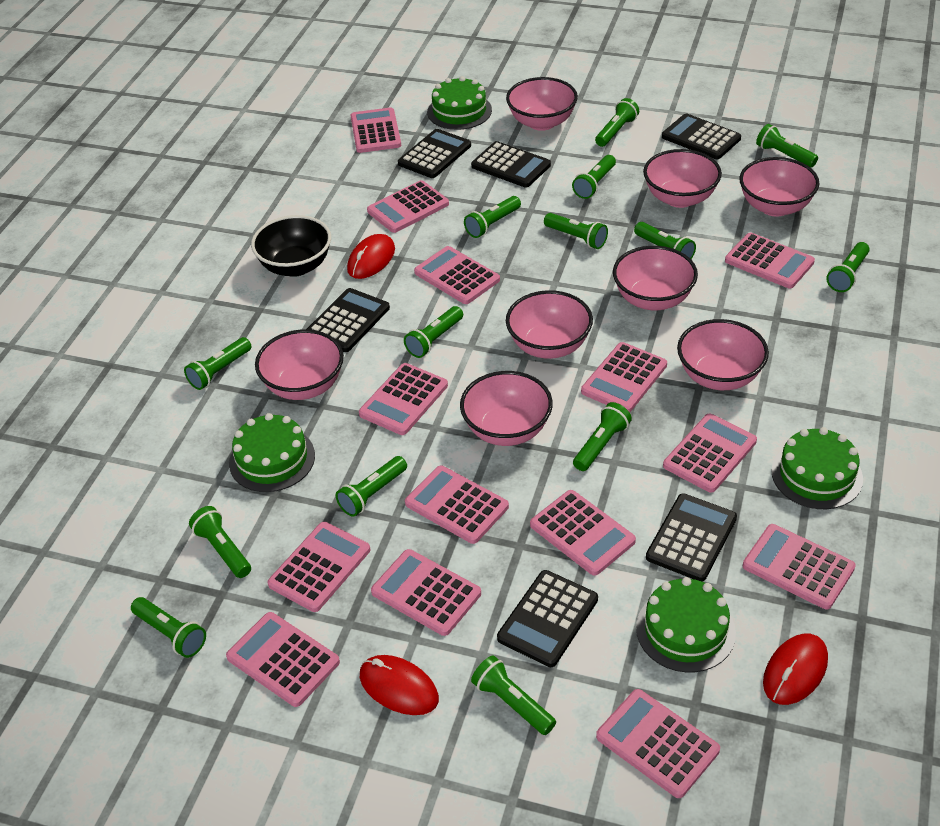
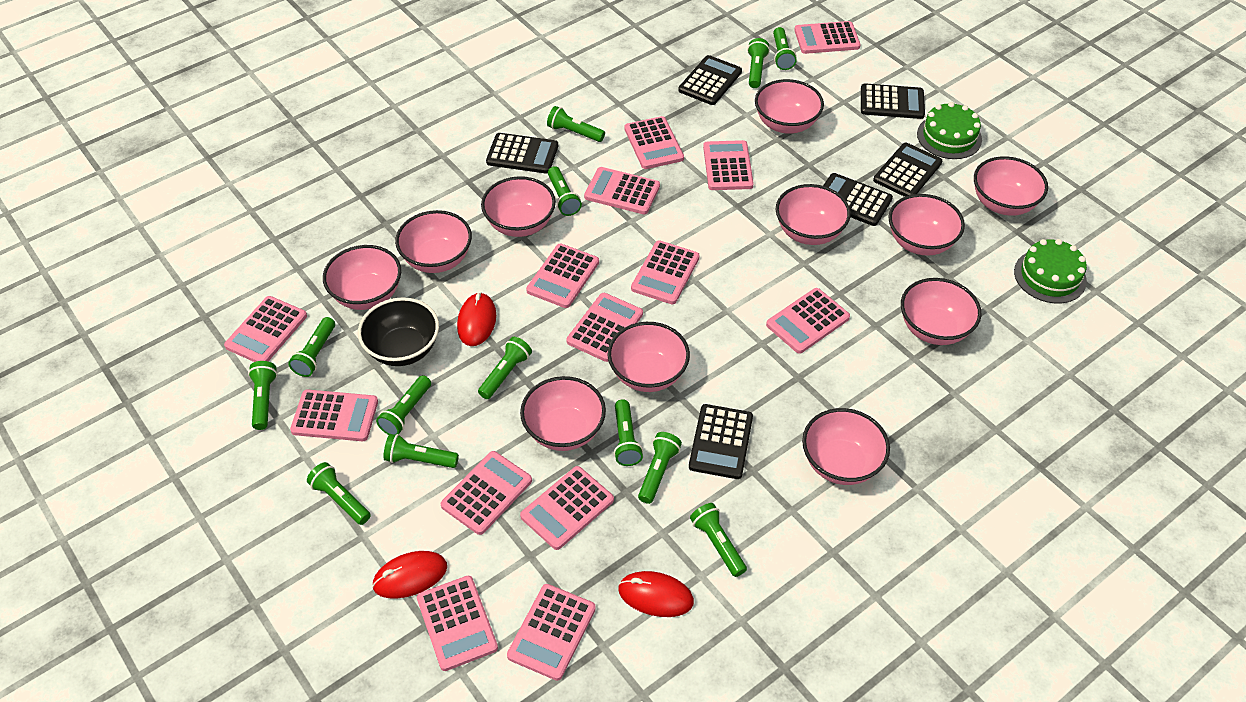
green cake: 4 -> 2
green flashlight: 14 -> 13
pink bowl: 8 -> 11

